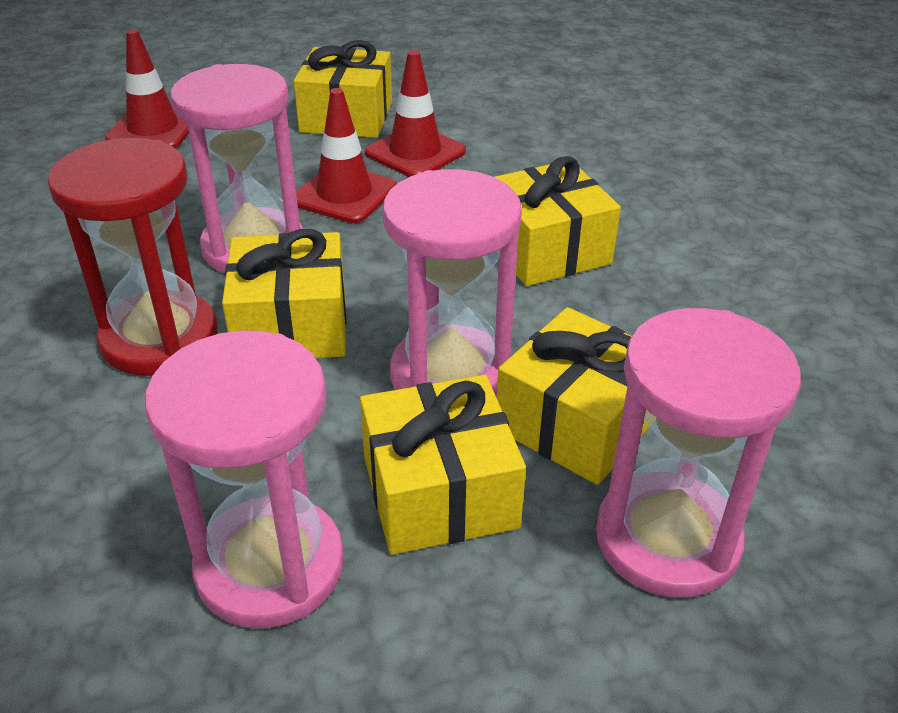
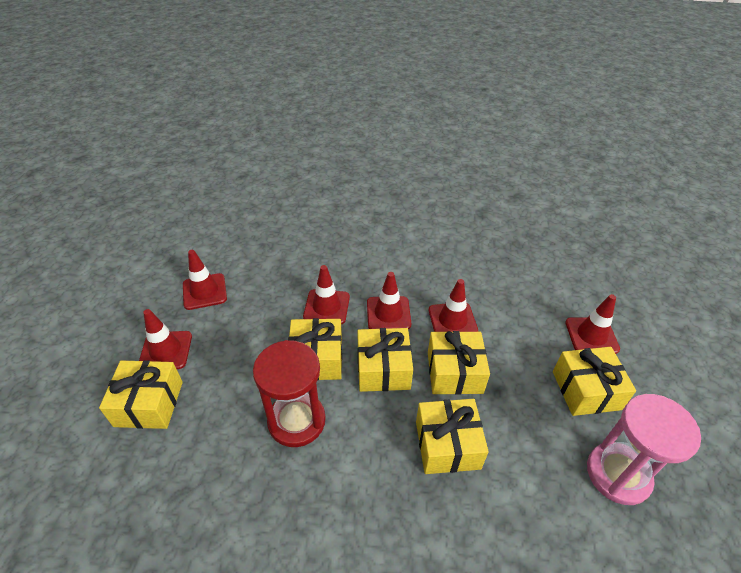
pink hourglass: 4 -> 1
red traffic cone: 3 -> 6
yellow gift: 5 -> 6

